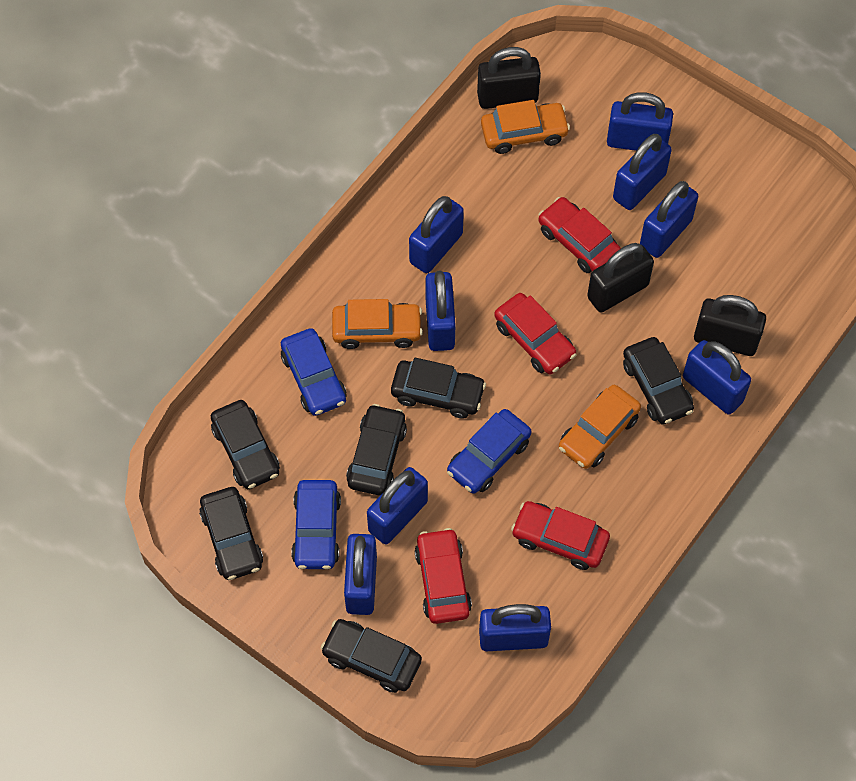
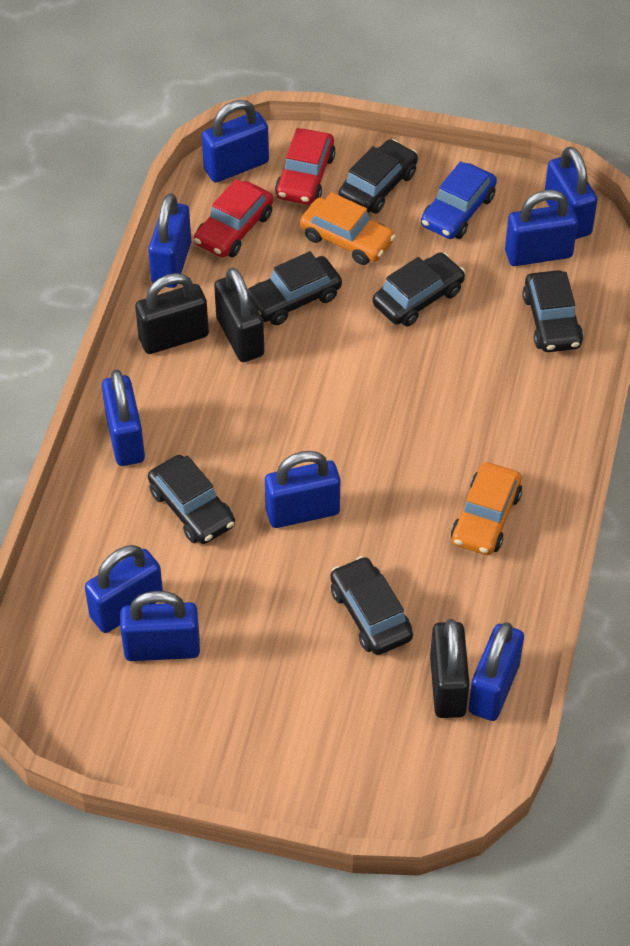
blue car: 3 -> 1
orange car: 3 -> 2
red car: 4 -> 2

